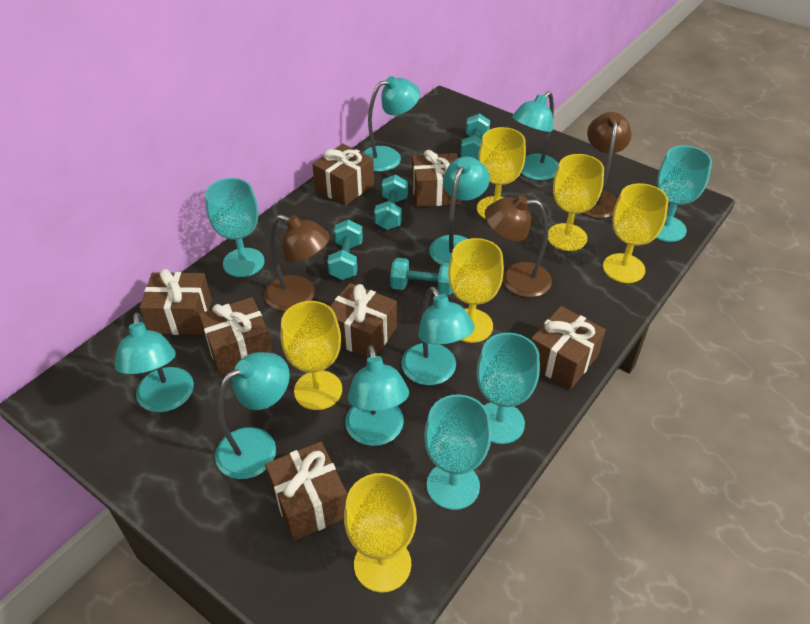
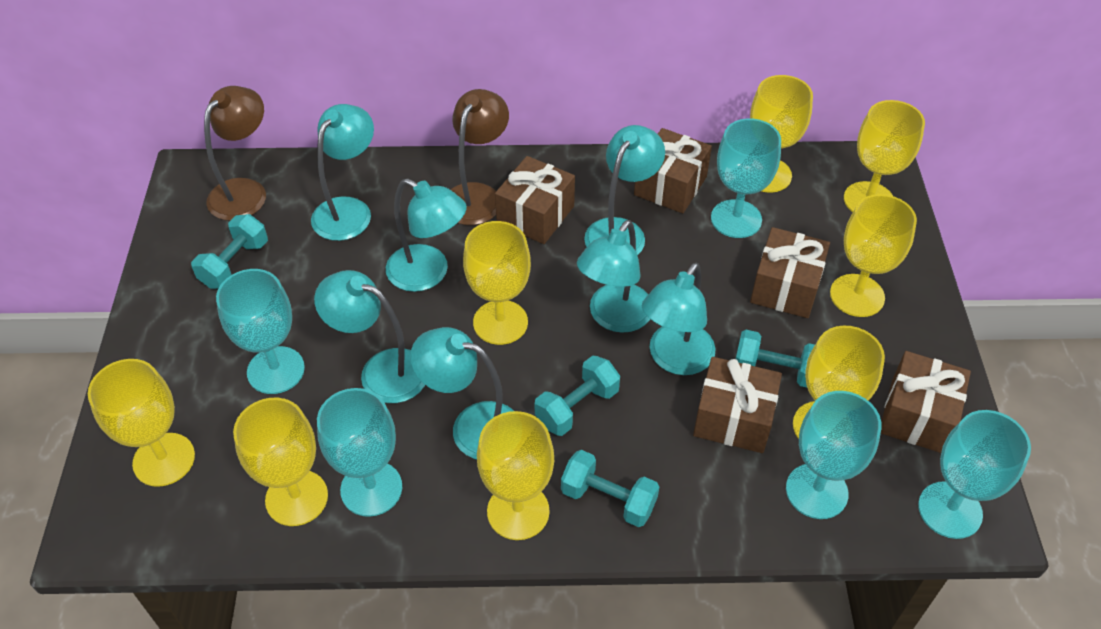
brown gift: 7 -> 5
brown lamp: 3 -> 2
turquoise goblet: 4 -> 5
yellow goblet: 6 -> 8

